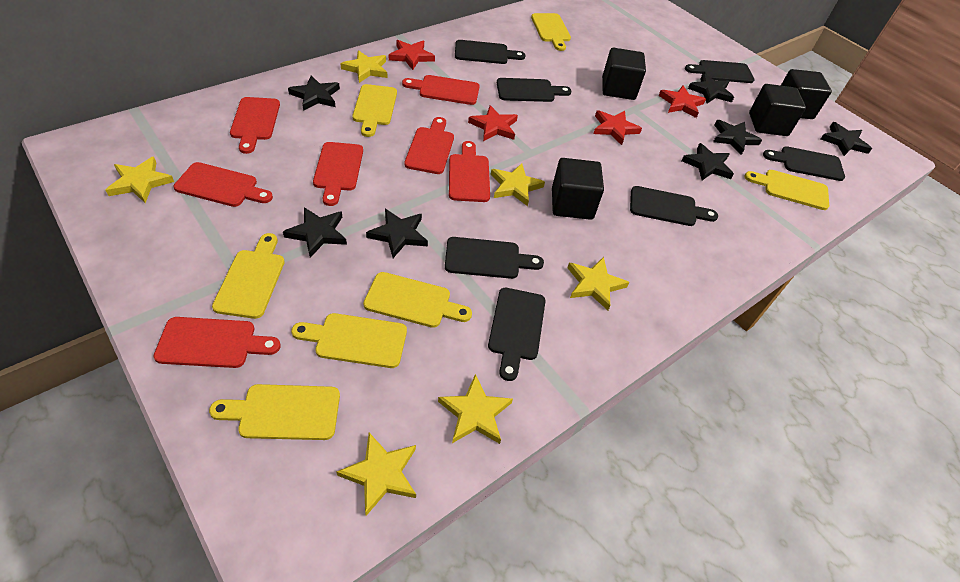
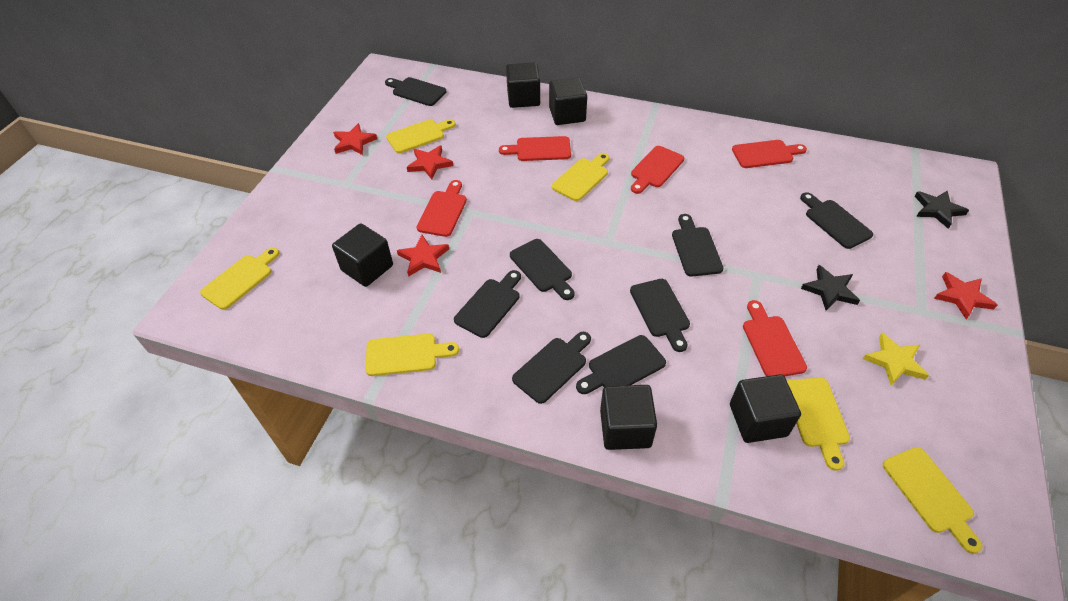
black cube: 4 -> 5
black cutting board: 7 -> 8
black star: 7 -> 2
red cutting board: 7 -> 5
yellow cutting board: 7 -> 6
yellow star: 6 -> 1

